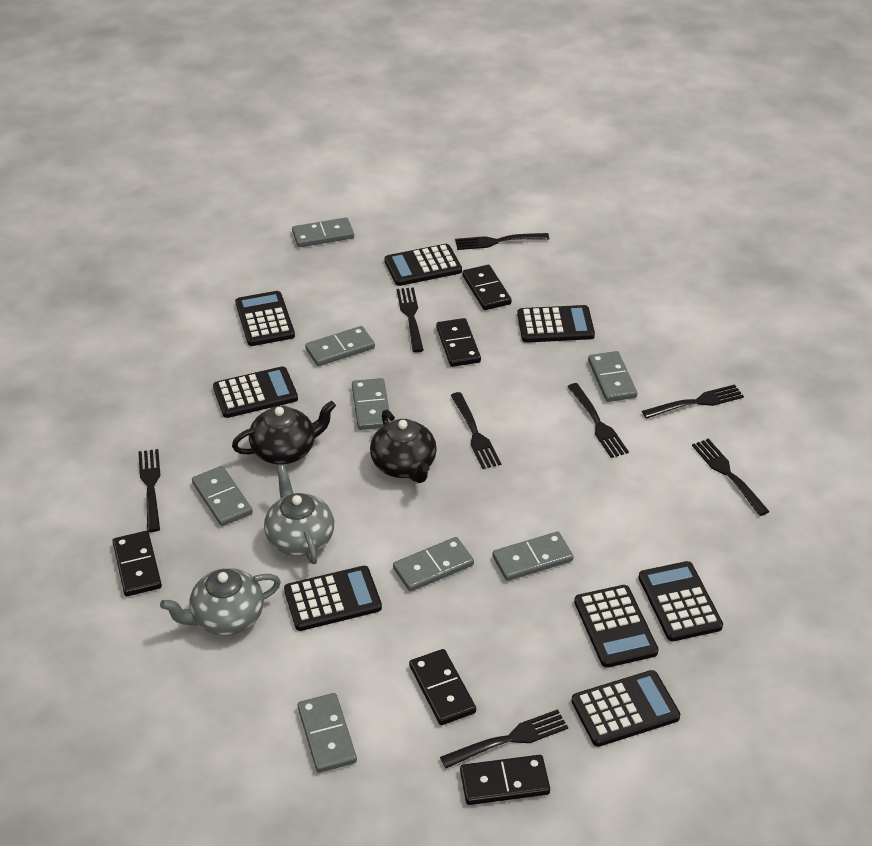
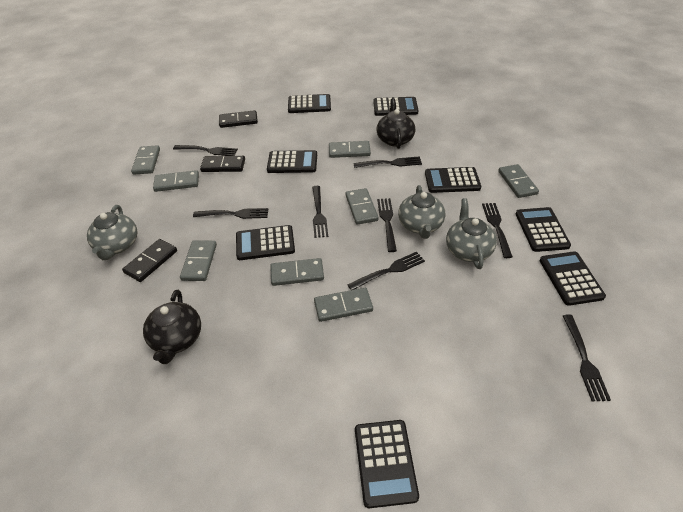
black domino: 5 -> 3
grey teapot: 2 -> 3

